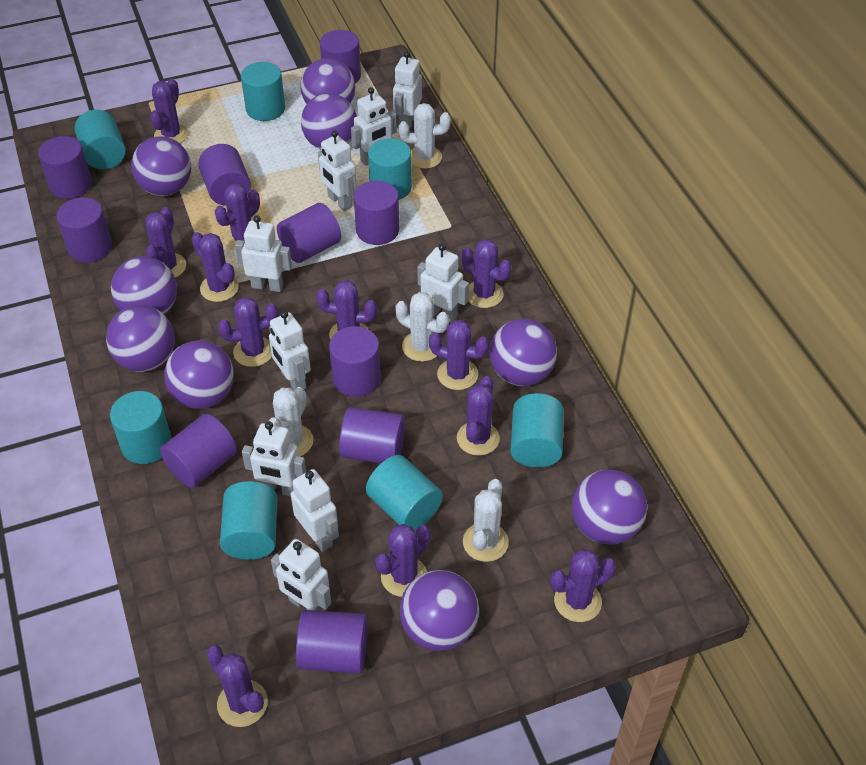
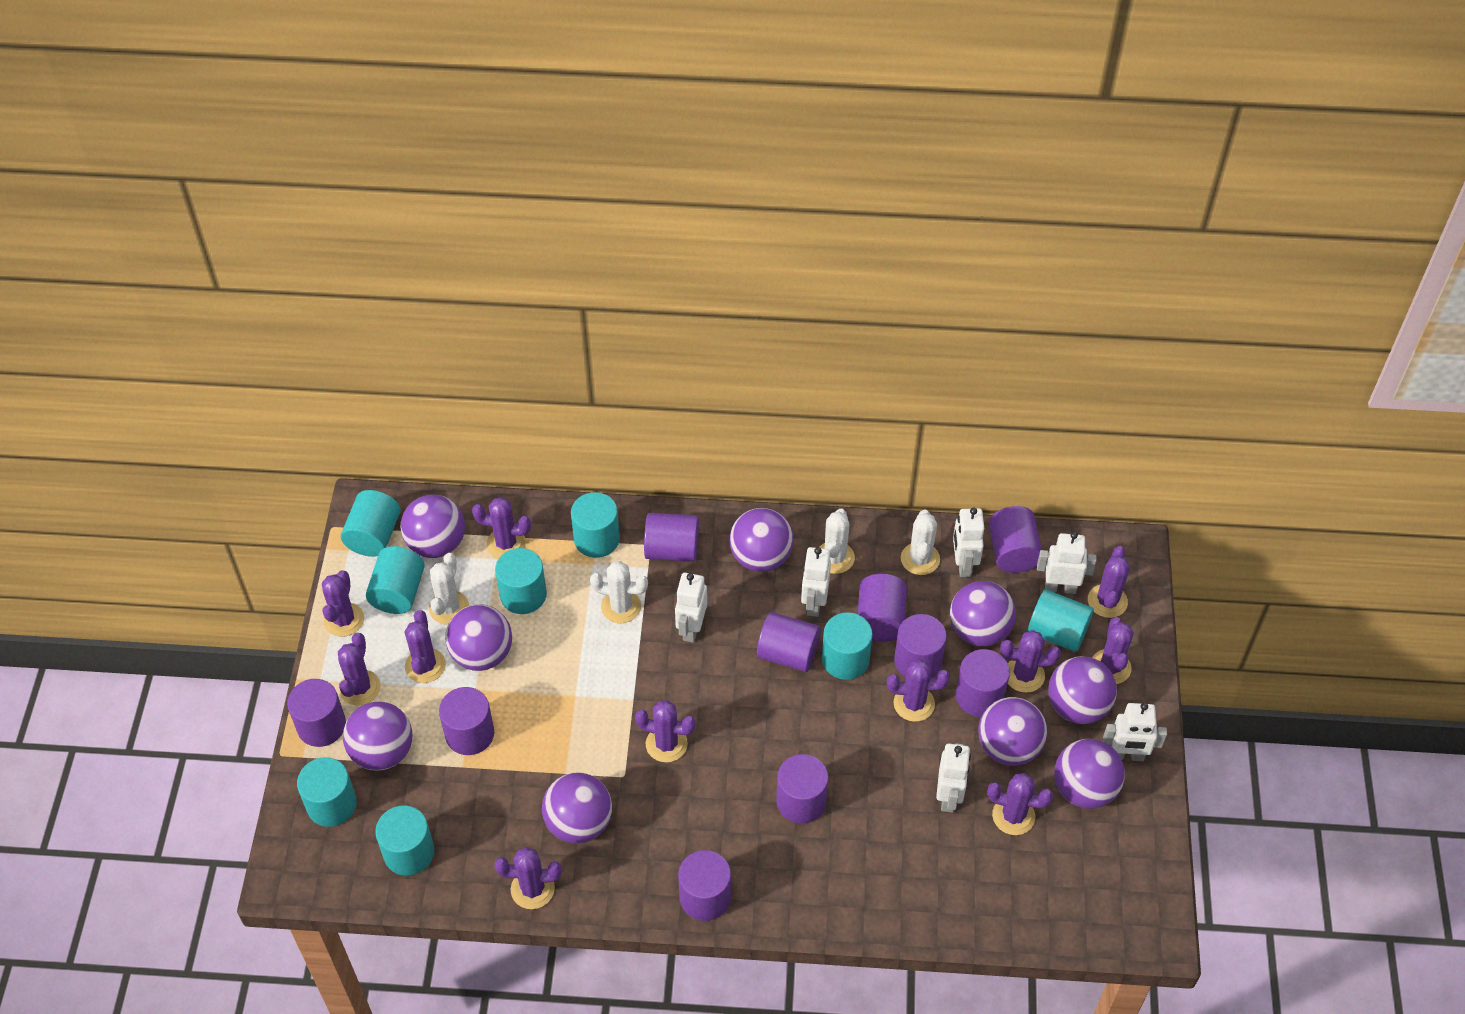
purple cactus: 12 -> 11
turquoise cylinder: 7 -> 8
white robot: 9 -> 6

